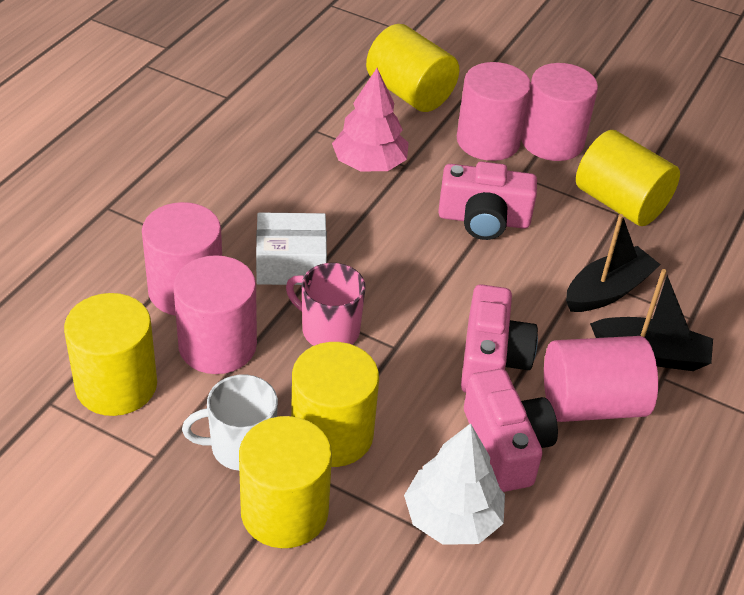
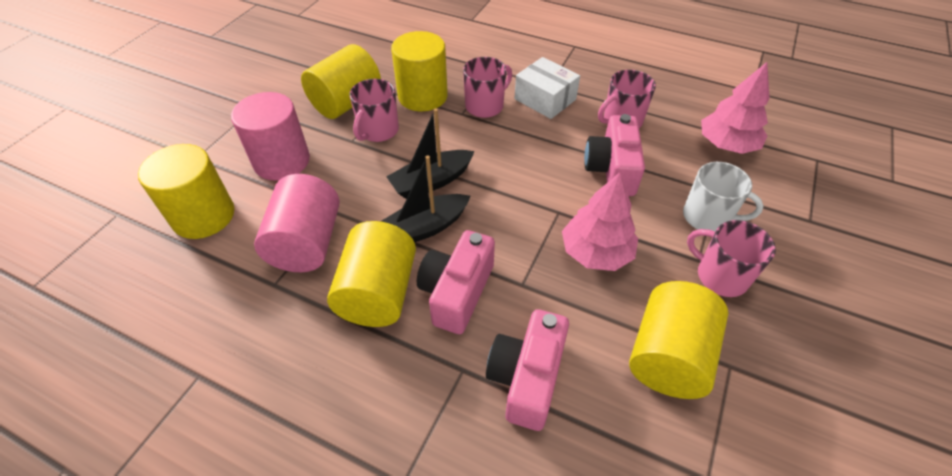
pink cylinder: 5 -> 2
pink mug: 1 -> 4
pink tree: 1 -> 2
white tree: 1 -> 0

